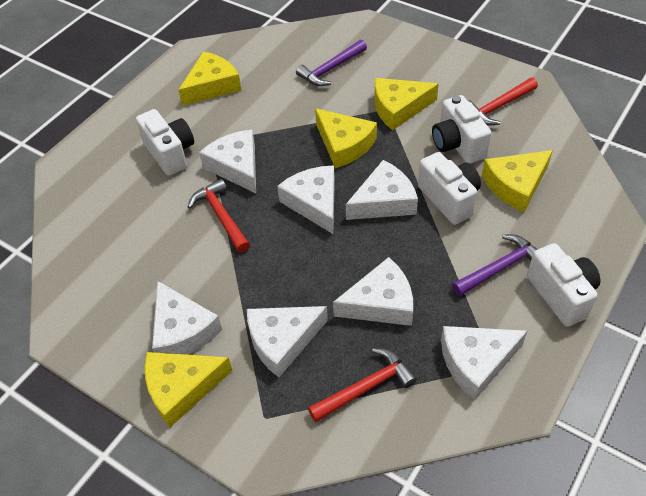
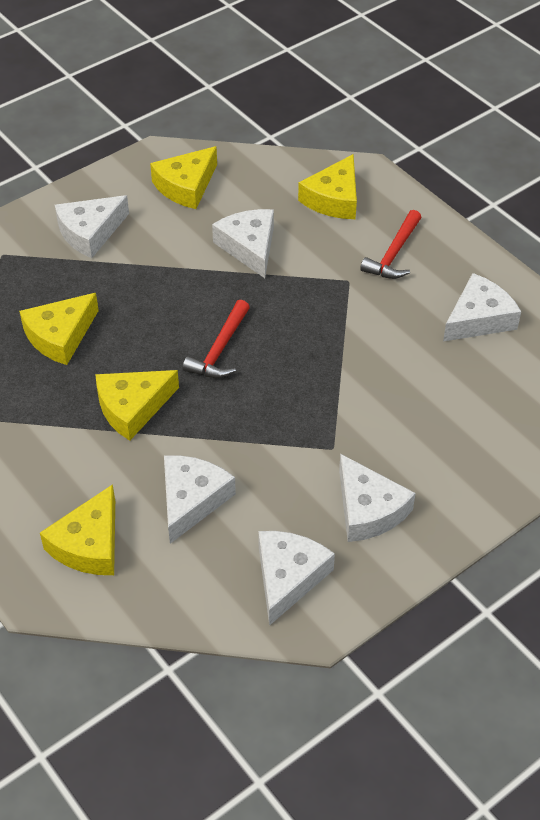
purple hammer: 2 -> 0
red hammer: 3 -> 2
white camera: 4 -> 0
white cheese: 7 -> 6

